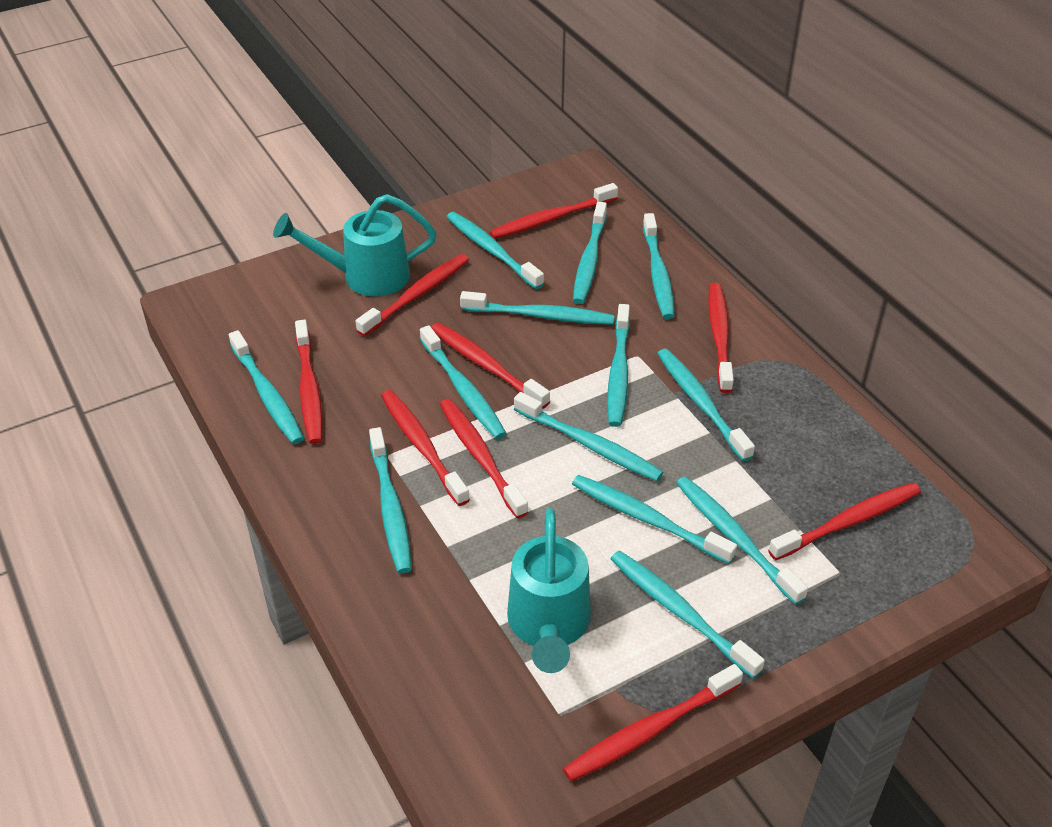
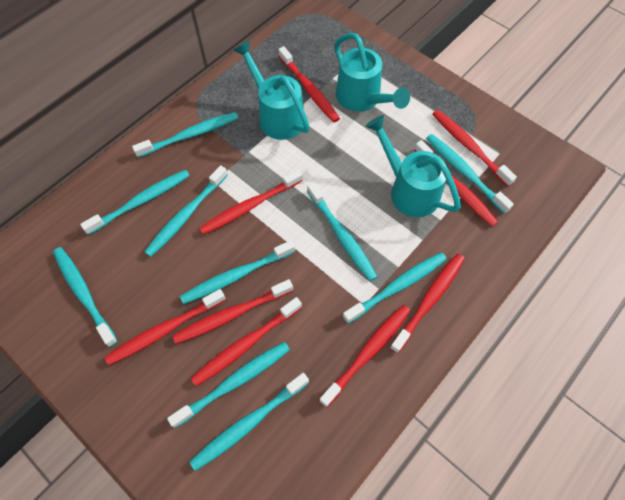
turquoise toothbrush: 13 -> 10
turquoise watering can: 2 -> 3

